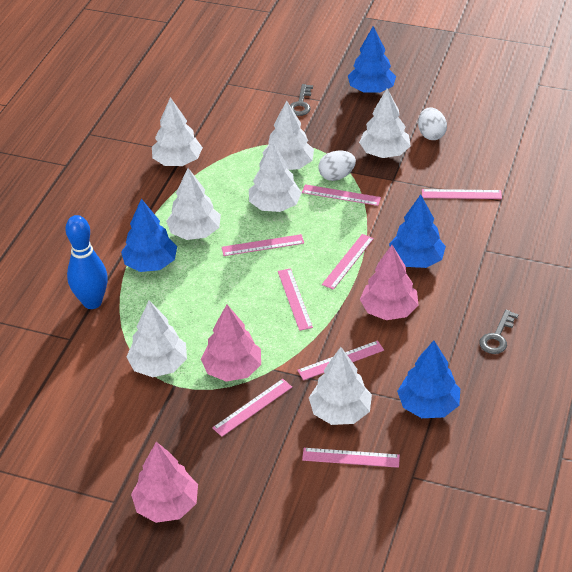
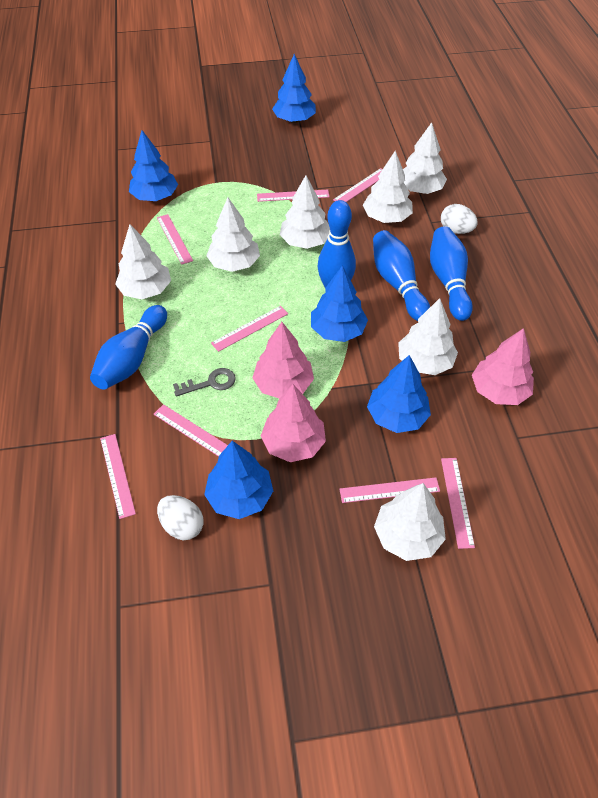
blue bowling pin: 1 -> 4
blue tree: 4 -> 5
grey key: 2 -> 1

